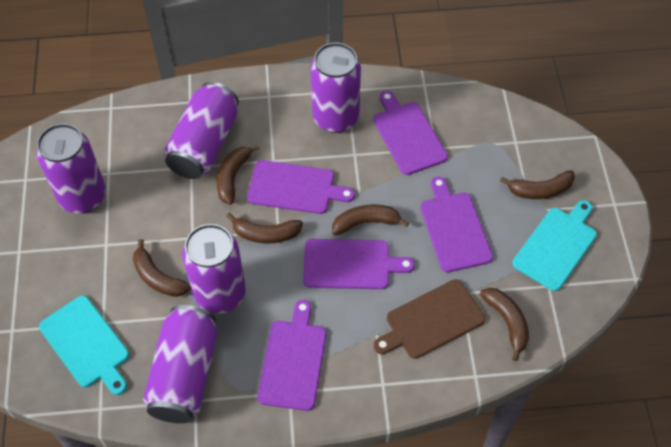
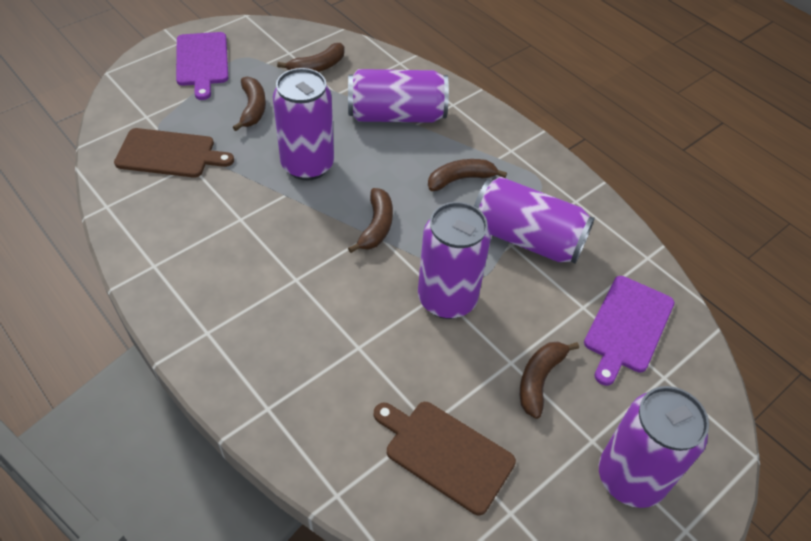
brown banana: 6 -> 5
brown cutting board: 1 -> 2
purple cutting board: 5 -> 2
turquoise cutting board: 2 -> 0

